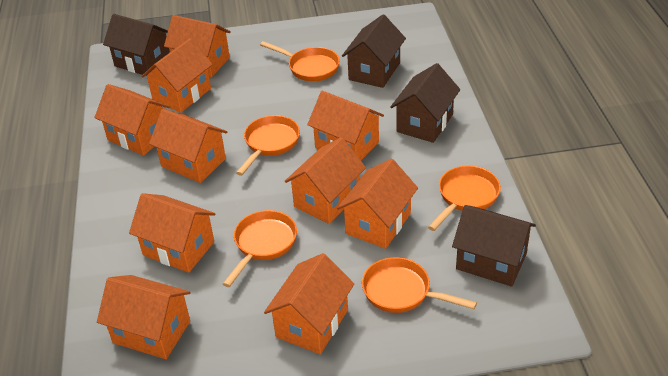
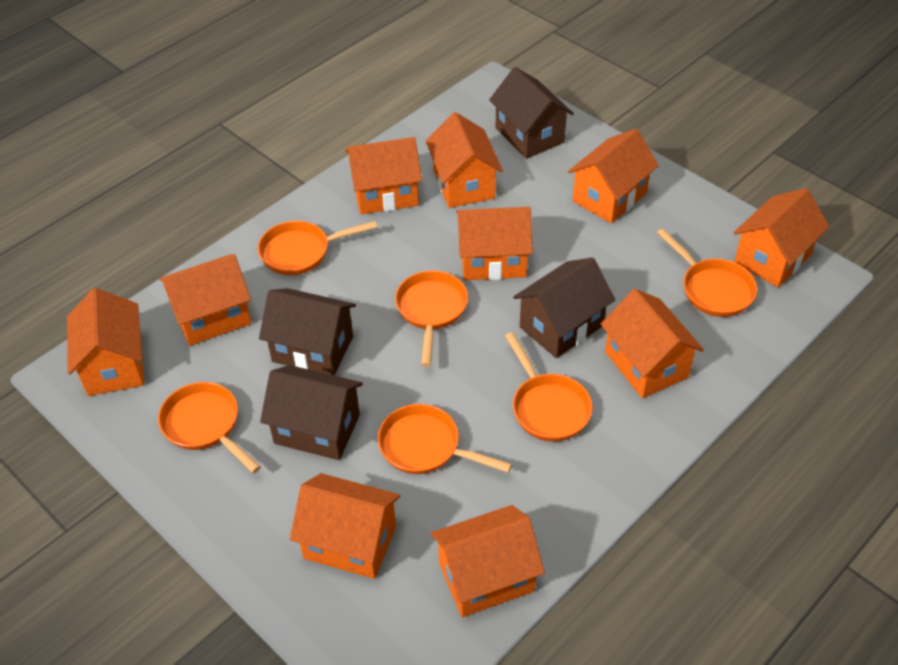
orange pan: 5 -> 6

